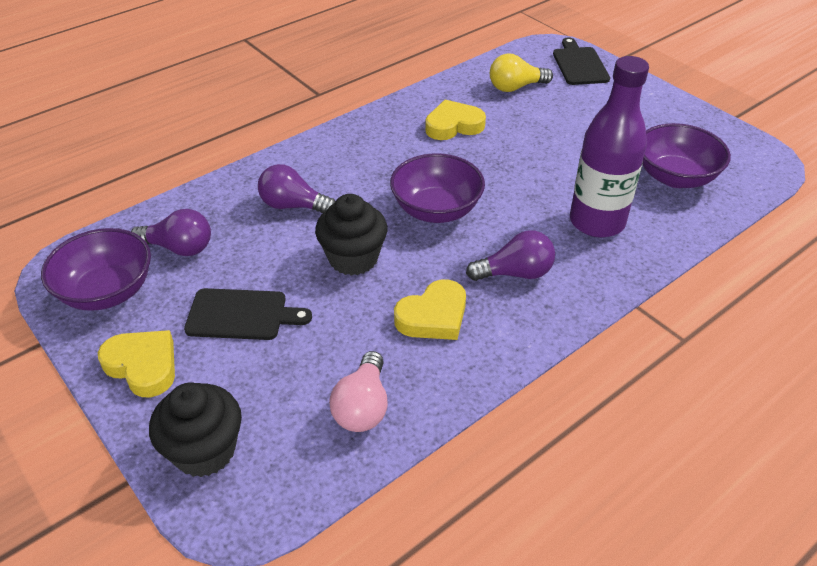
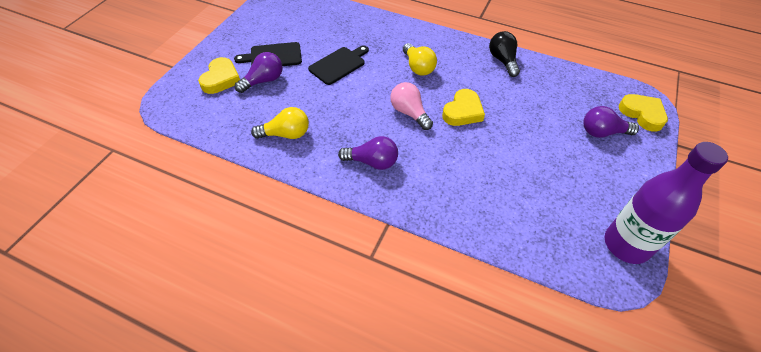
black cupcake: 2 -> 0
black light bulb: 0 -> 1
purple bowl: 3 -> 0
yellow light bulb: 1 -> 2

